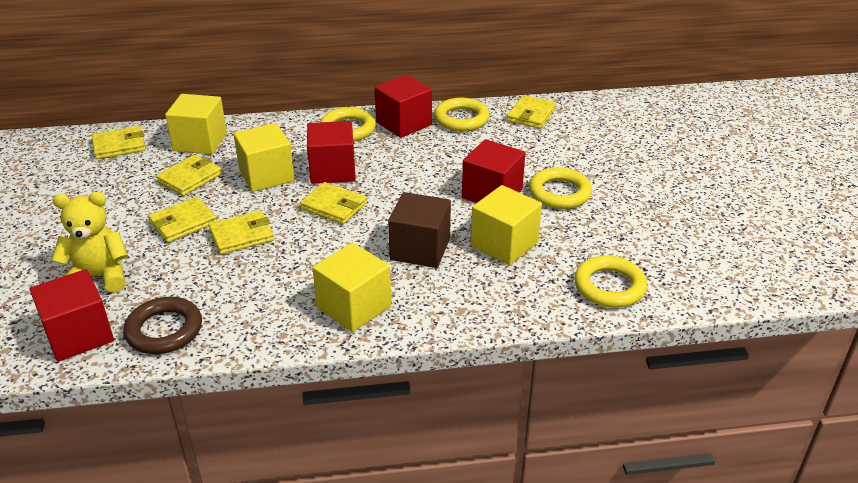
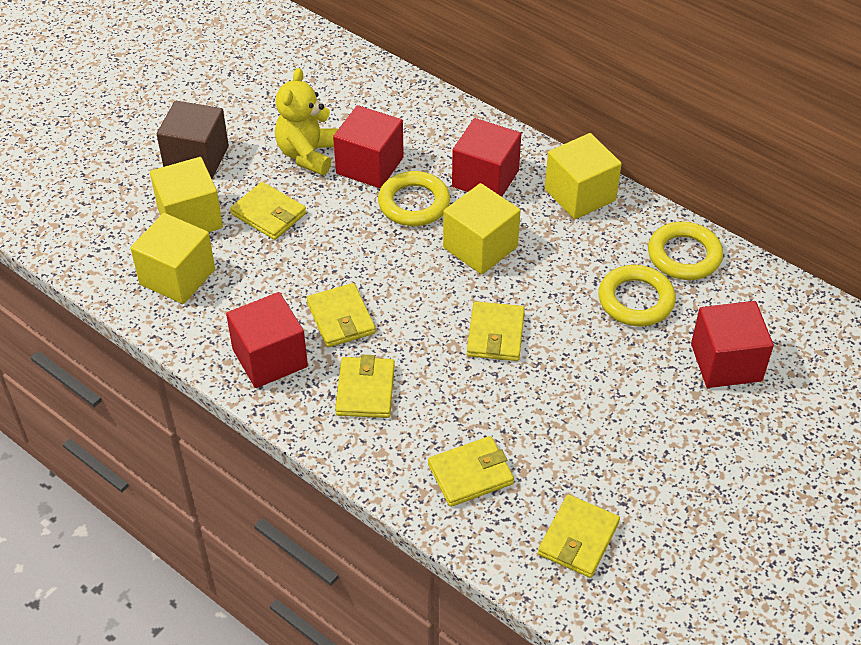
brown ring: 1 -> 0
yellow ring: 4 -> 3

